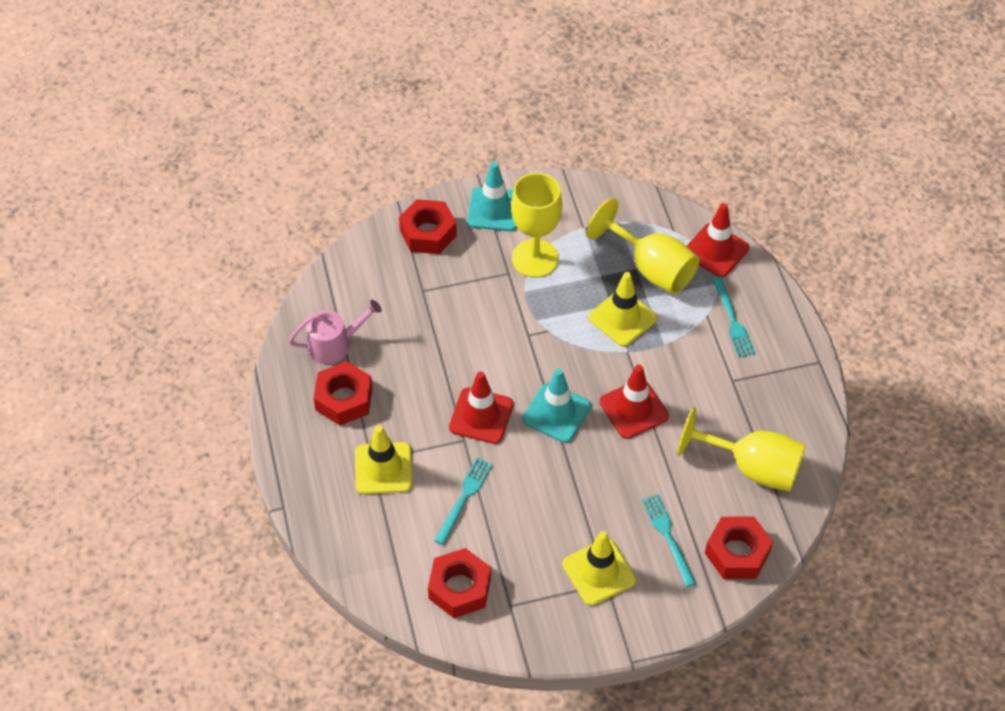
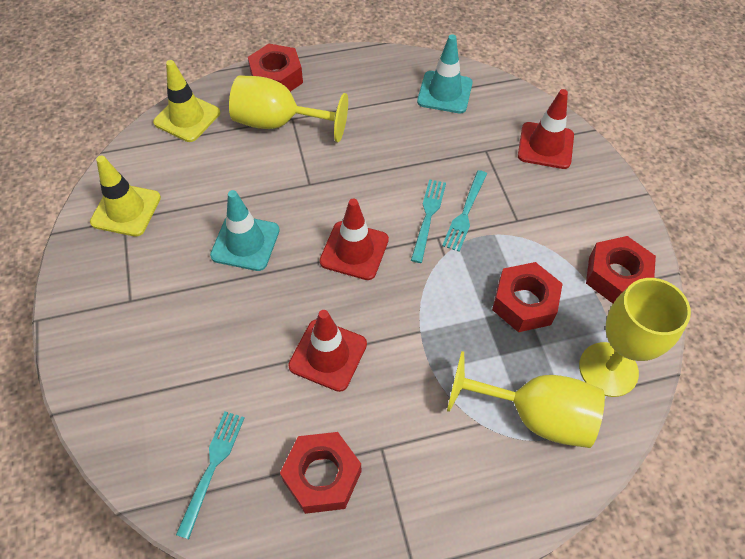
pink watering can: 1 -> 0
yellow traffic cone: 3 -> 2

